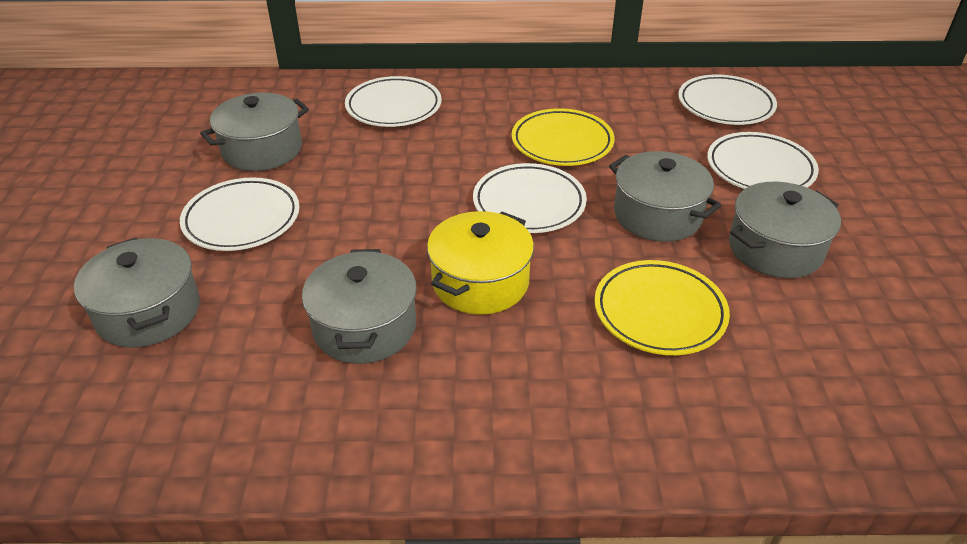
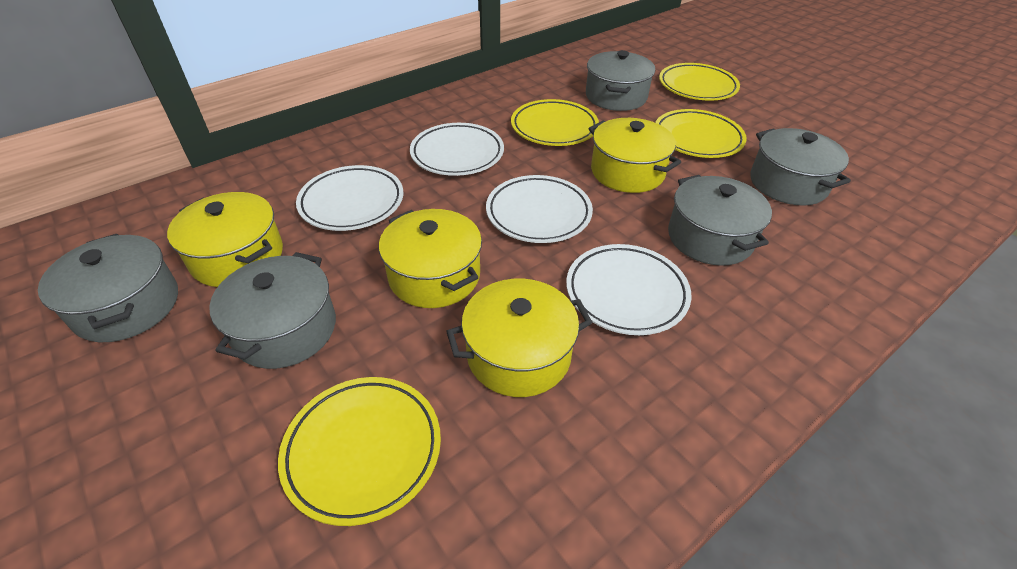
white plate: 5 -> 4
yellow plate: 2 -> 4
yellow pot: 1 -> 4

